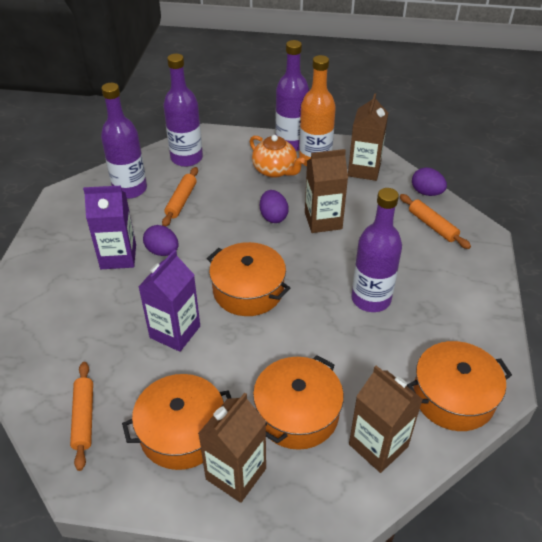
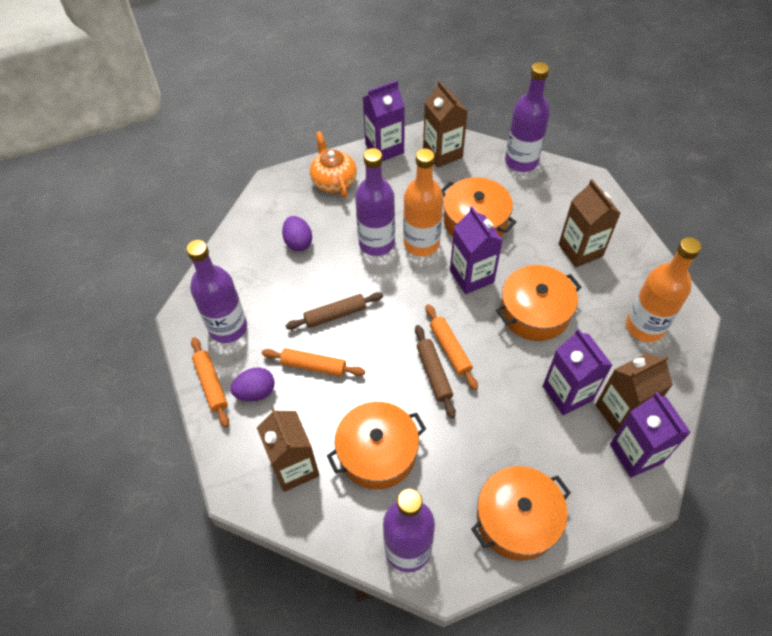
brown rolling pin: 0 -> 2
orange bottle: 1 -> 2
purple carton: 2 -> 4
purple egg: 3 -> 2

